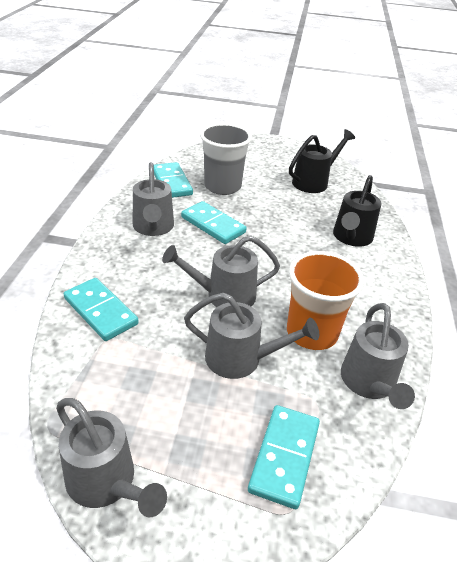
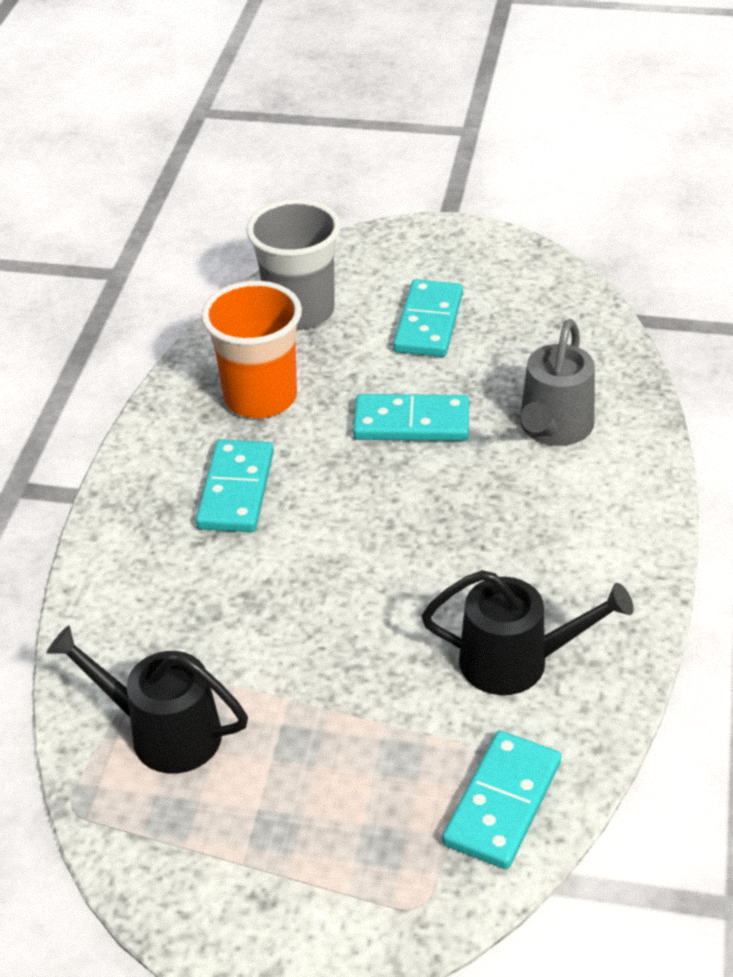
grey watering can: 5 -> 1

